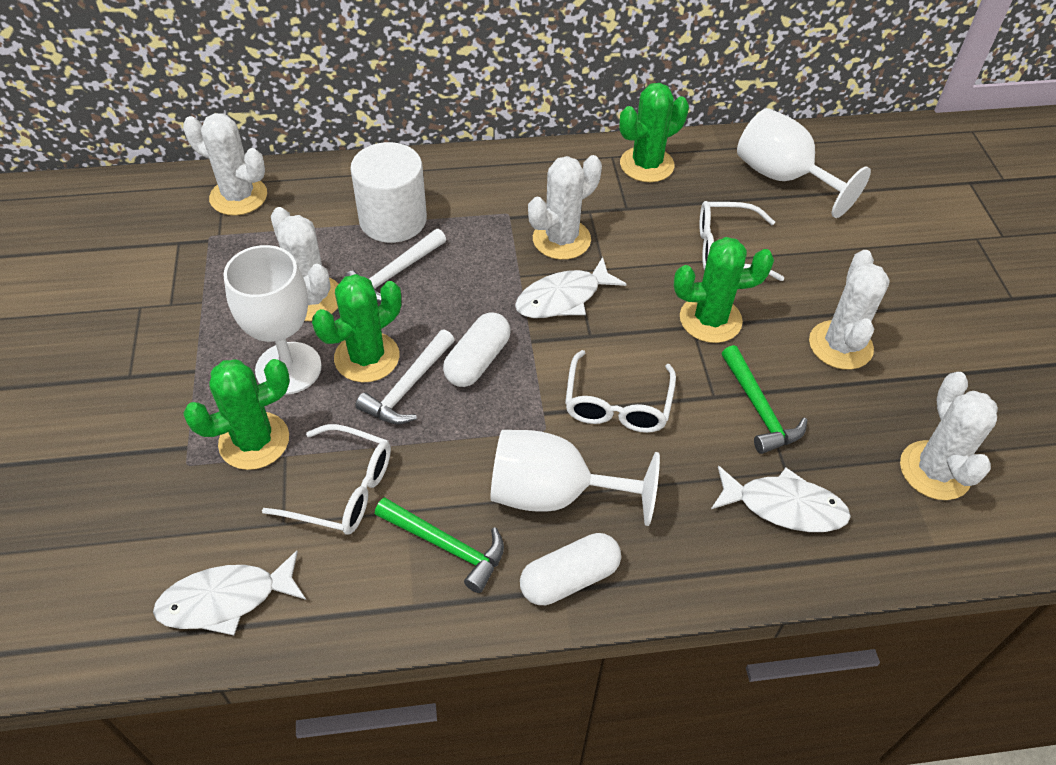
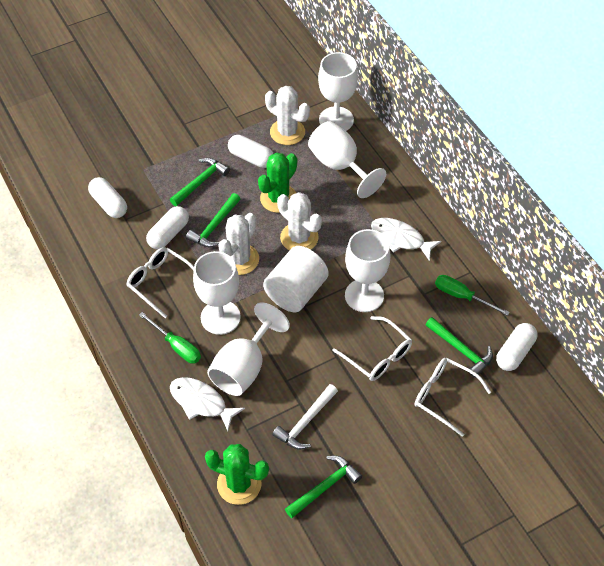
green cactus: 4 -> 2
green hammer: 2 -> 4
green screwdriver: 0 -> 2
white cactus: 5 -> 3
white capsule: 2 -> 4
white fish: 3 -> 2
white goblet: 3 -> 5
white hammer: 2 -> 1

